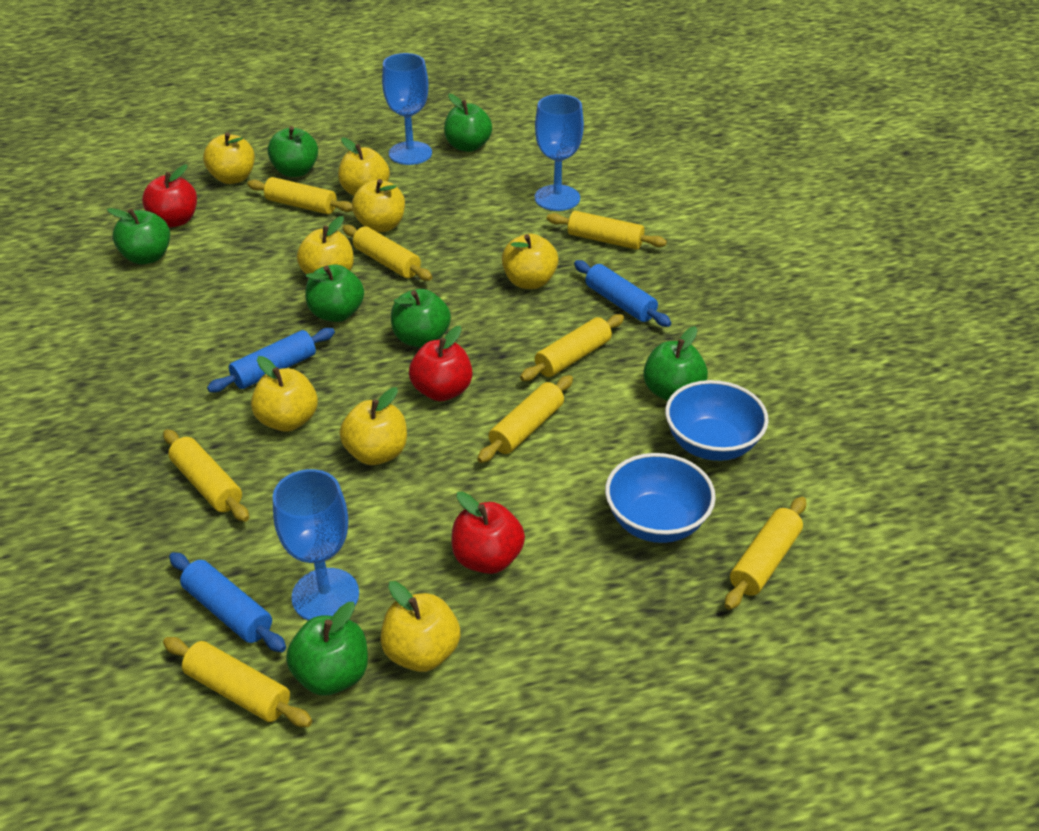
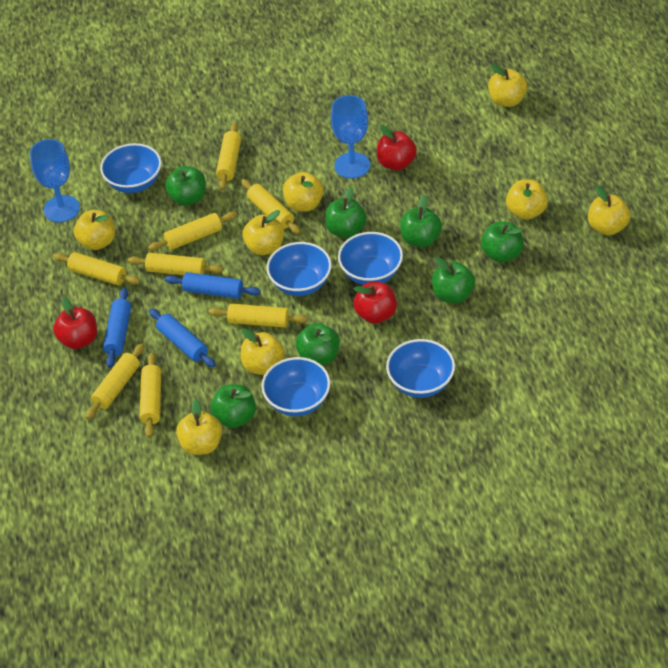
blue bowl: 2 -> 5
blue goblet: 3 -> 2

